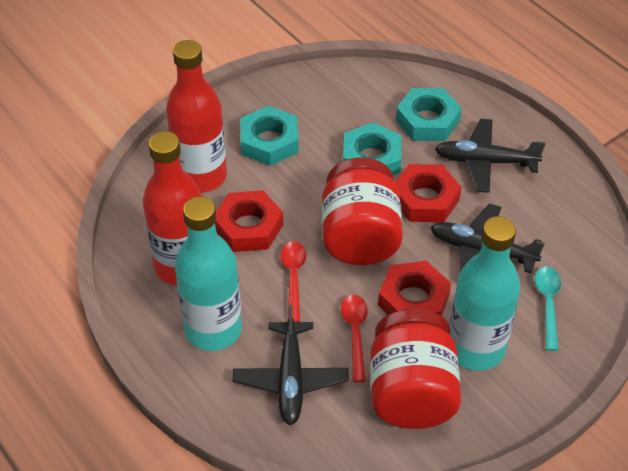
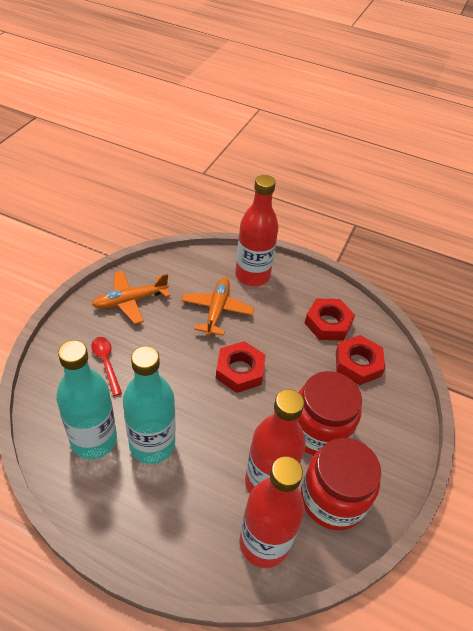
black plane: 3 -> 0
orange plane: 0 -> 2
red bottle: 2 -> 3
red spoon: 2 -> 1
turquoise nut: 3 -> 0
turquoise spoon: 1 -> 0

